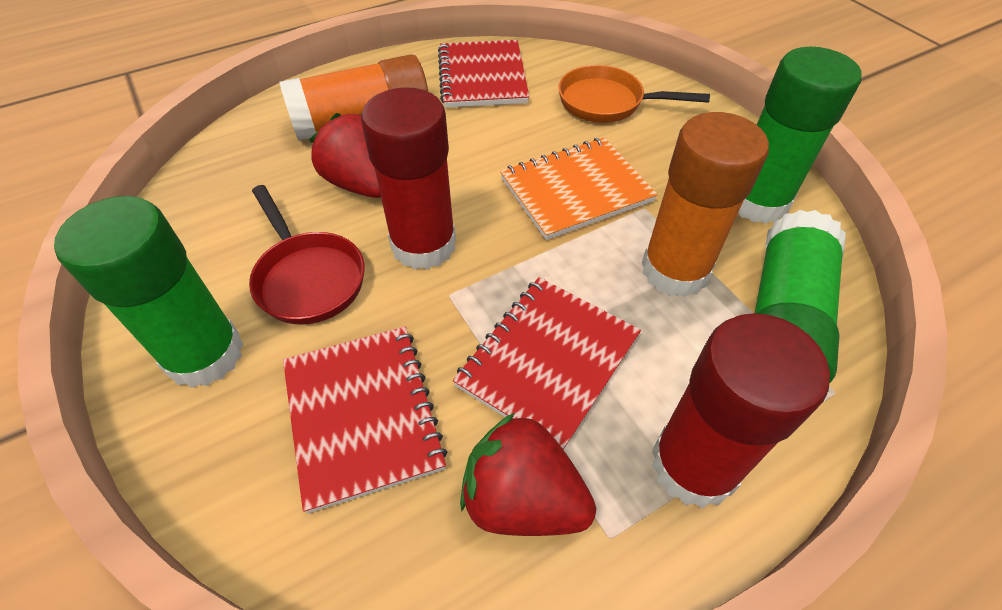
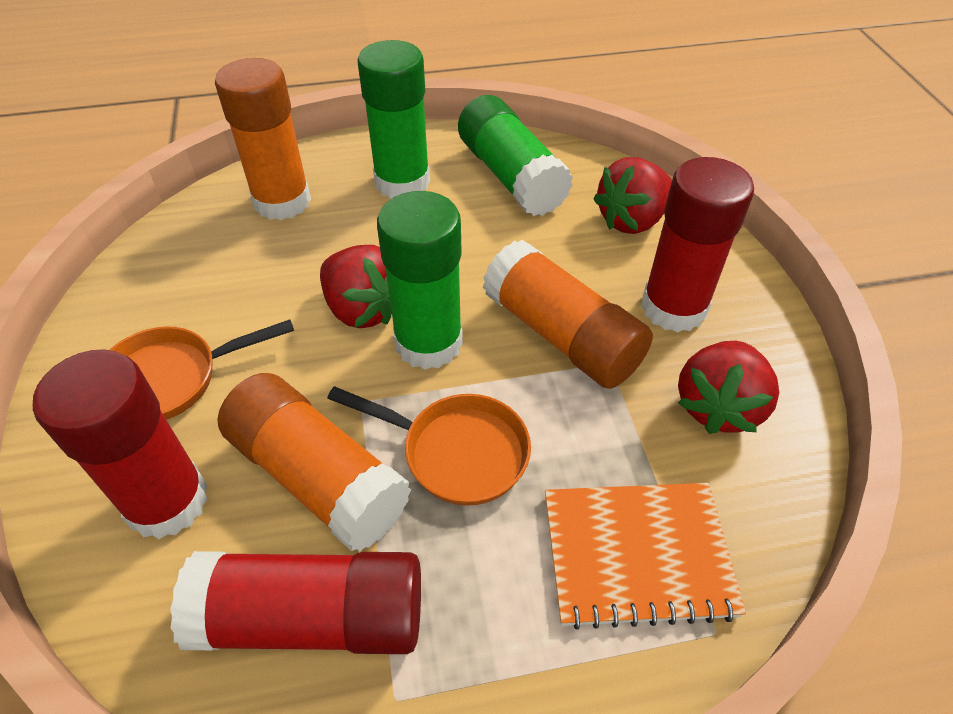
orange glue stick: 2 -> 3
orange pan: 1 -> 2
red glue stick: 2 -> 3
red notebook: 3 -> 0
red pan: 1 -> 0
red strawberry: 2 -> 3

